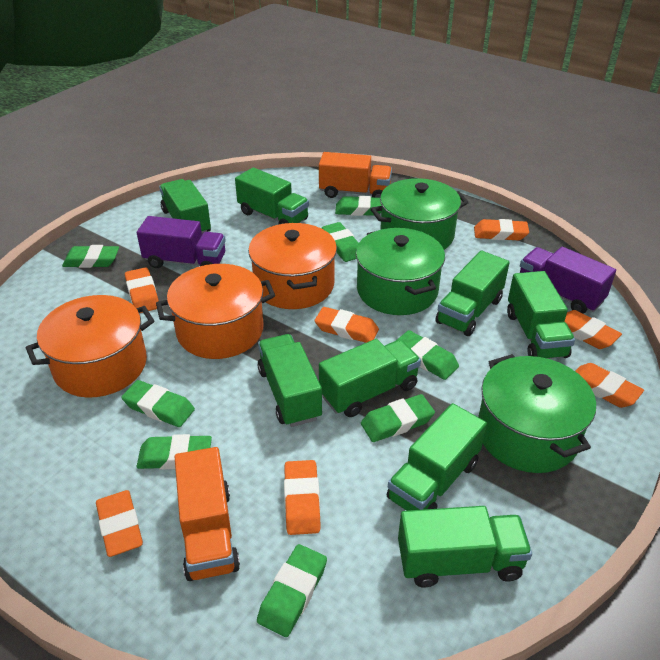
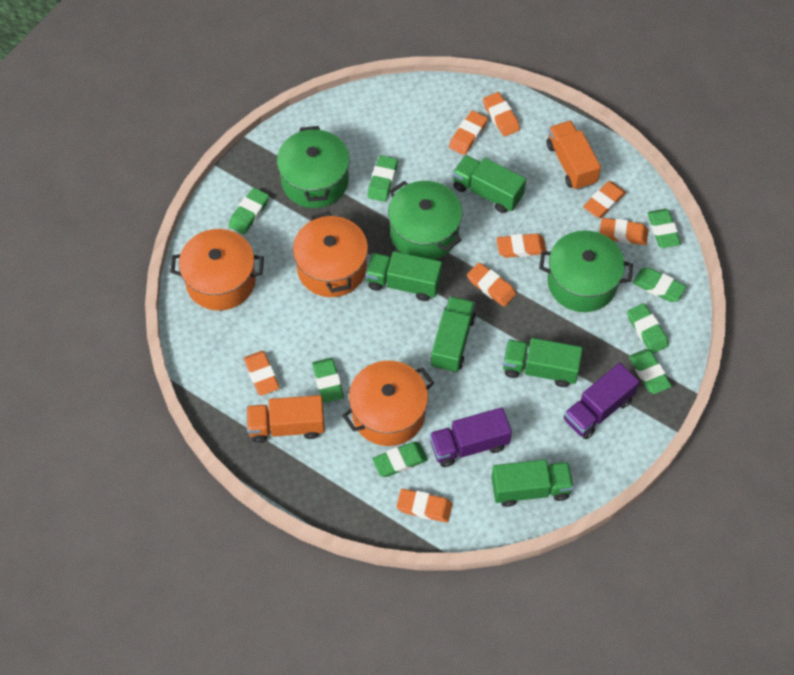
green truck: 8 -> 5
orange eraser: 7 -> 8

